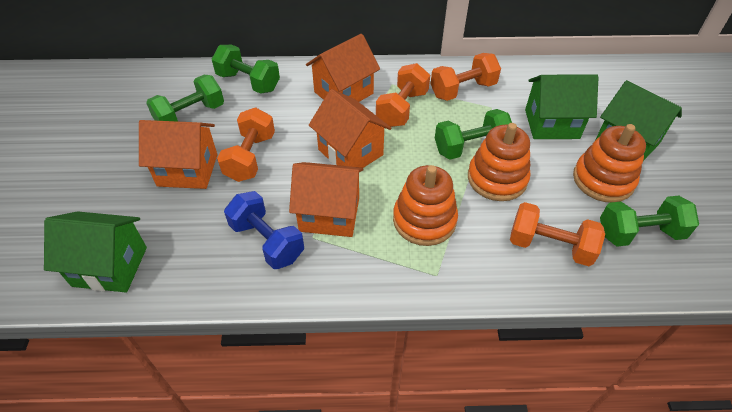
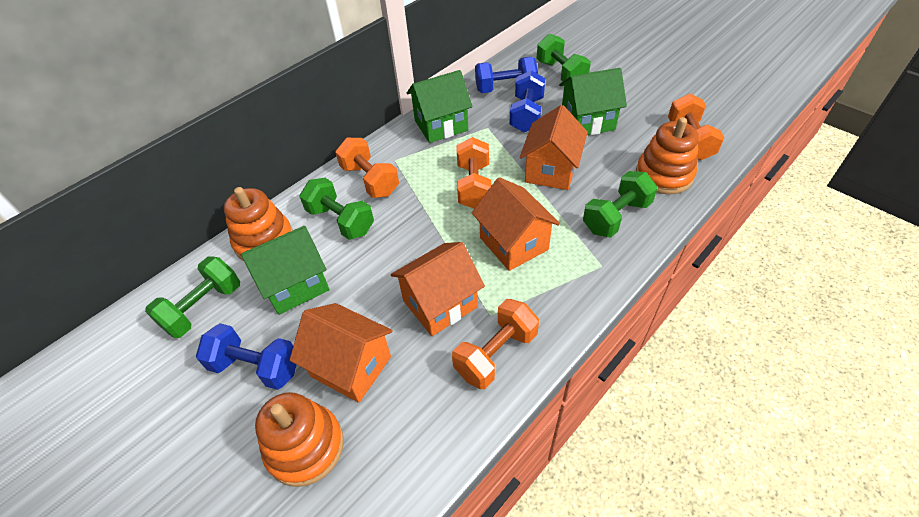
blue dumbbell: 1 -> 3

